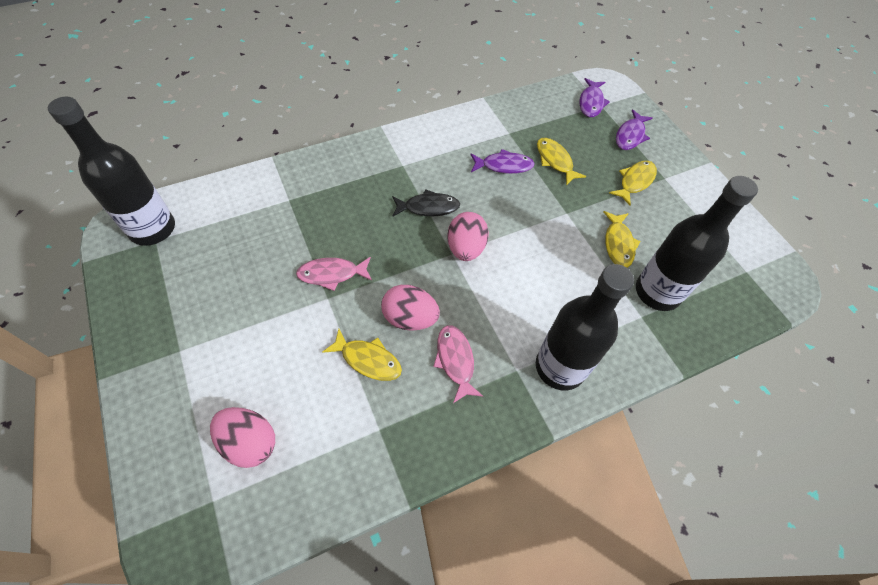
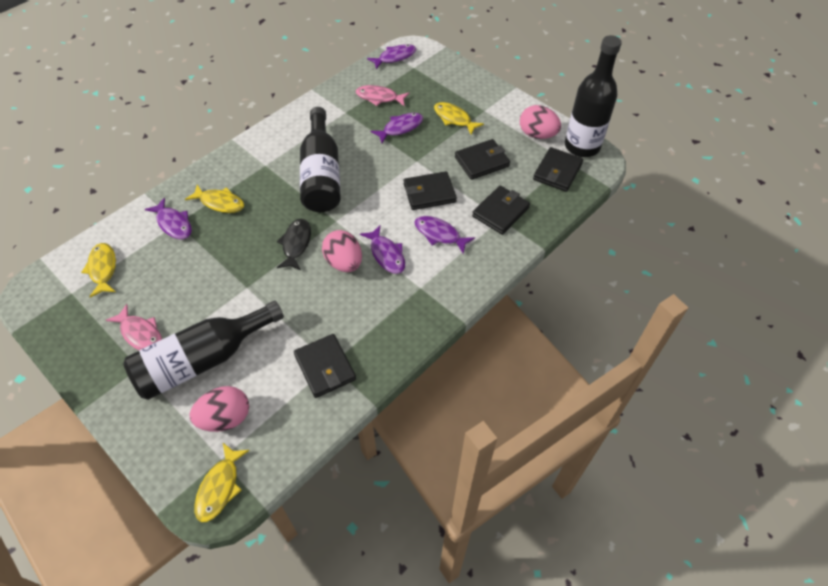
black wallet: 0 -> 5
purple fish: 3 -> 5

